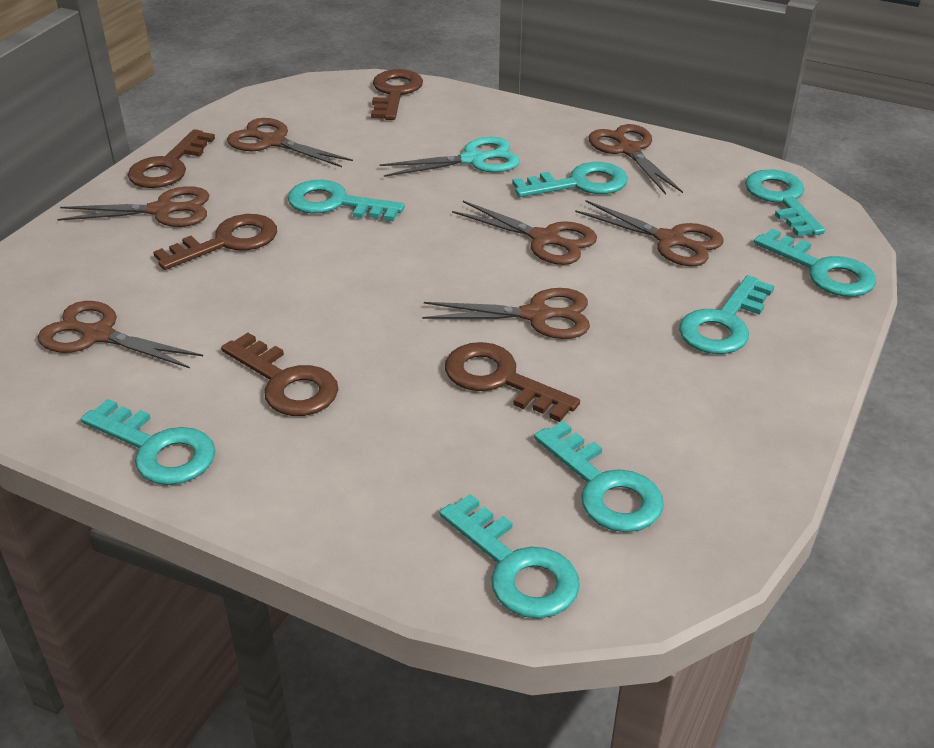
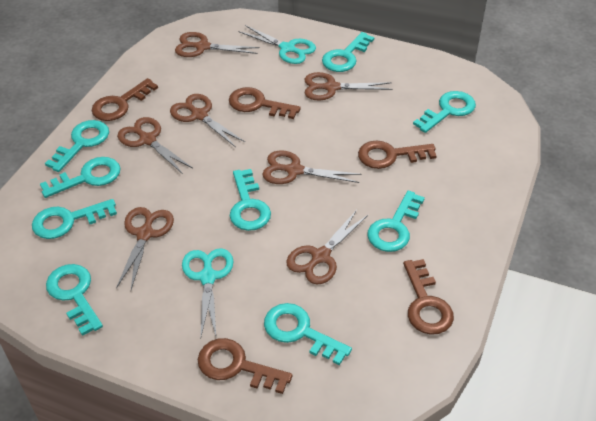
turquoise key: 8 -> 9
turquoise scissors: 1 -> 2

